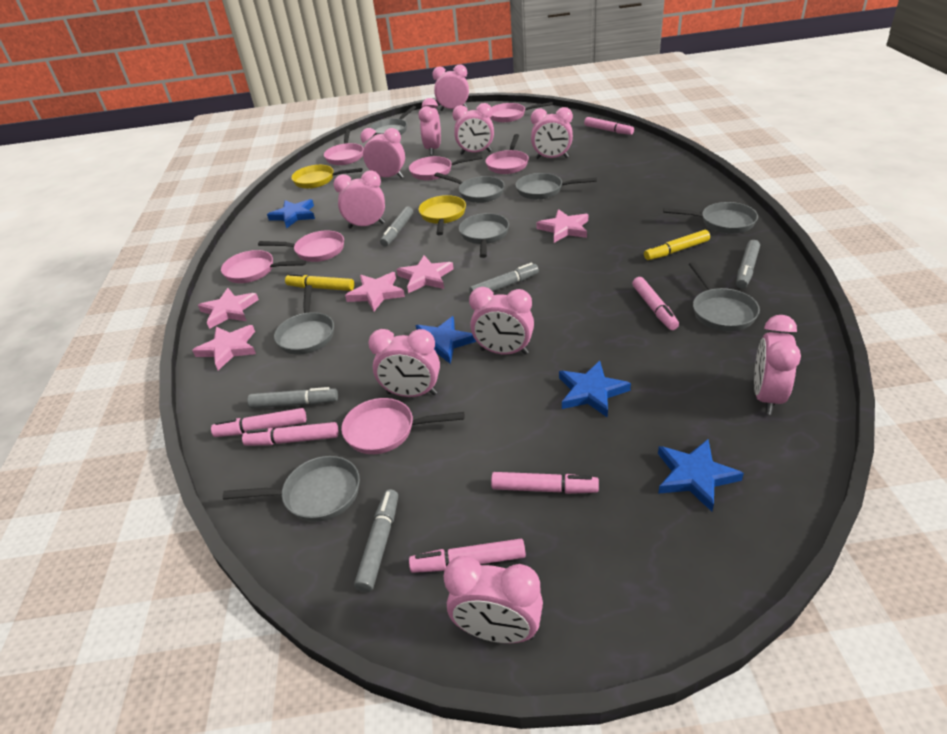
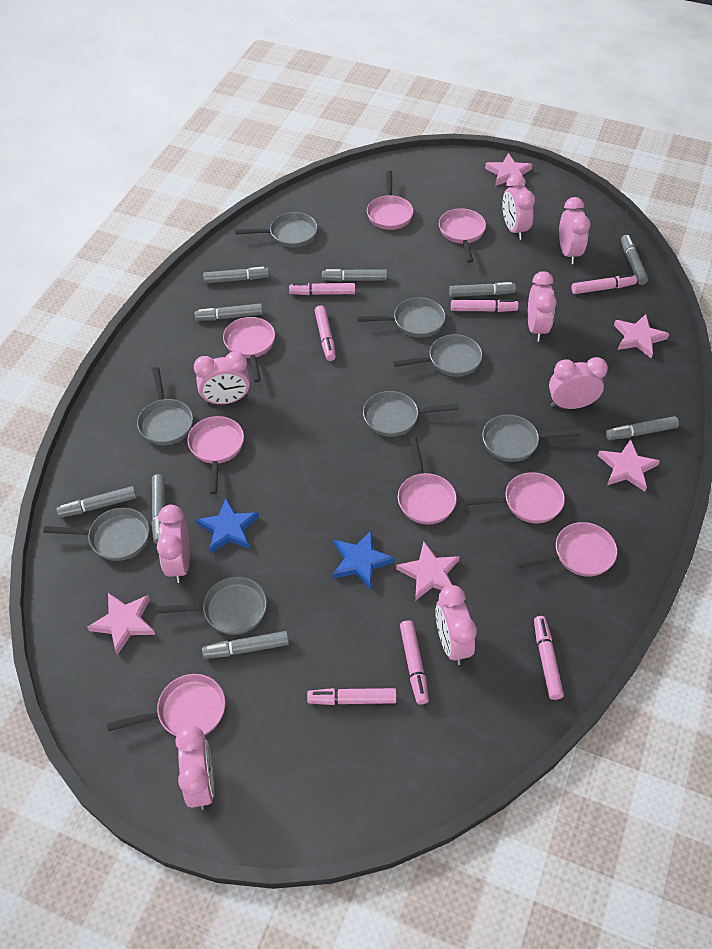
blue star: 4 -> 2
grey marker: 5 -> 9
pink clock: 10 -> 8
pink marker: 6 -> 7
pink pan: 7 -> 8
yellow marker: 2 -> 0
yellow pan: 2 -> 0

